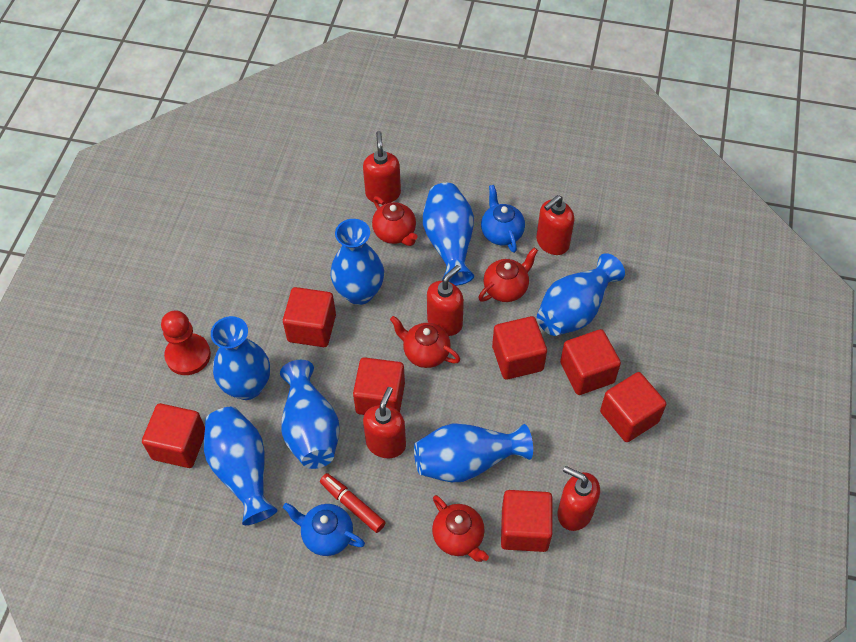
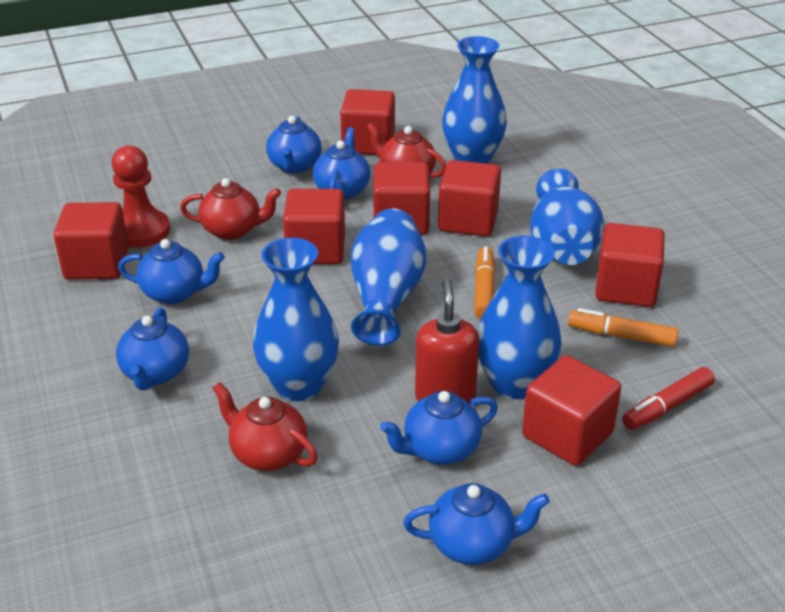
blue teapot: 2 -> 6
blue vase: 7 -> 5
orange marker: 0 -> 2
red soap dispenser: 5 -> 1
red teapot: 4 -> 3

